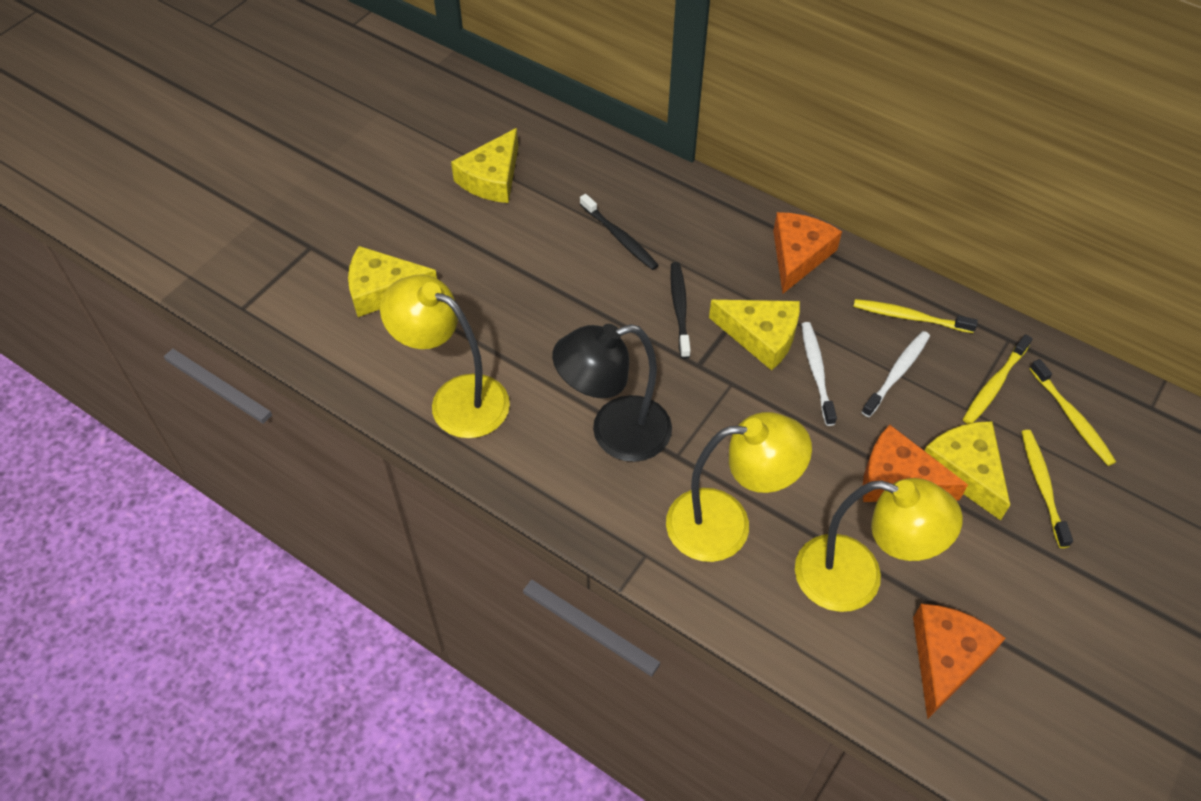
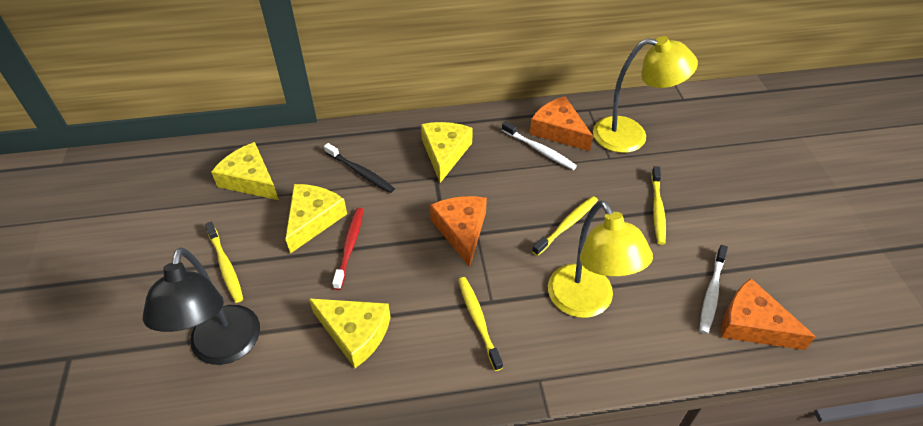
black toothbrush: 2 -> 1
red toothbrush: 0 -> 1
yellow lamp: 3 -> 2

